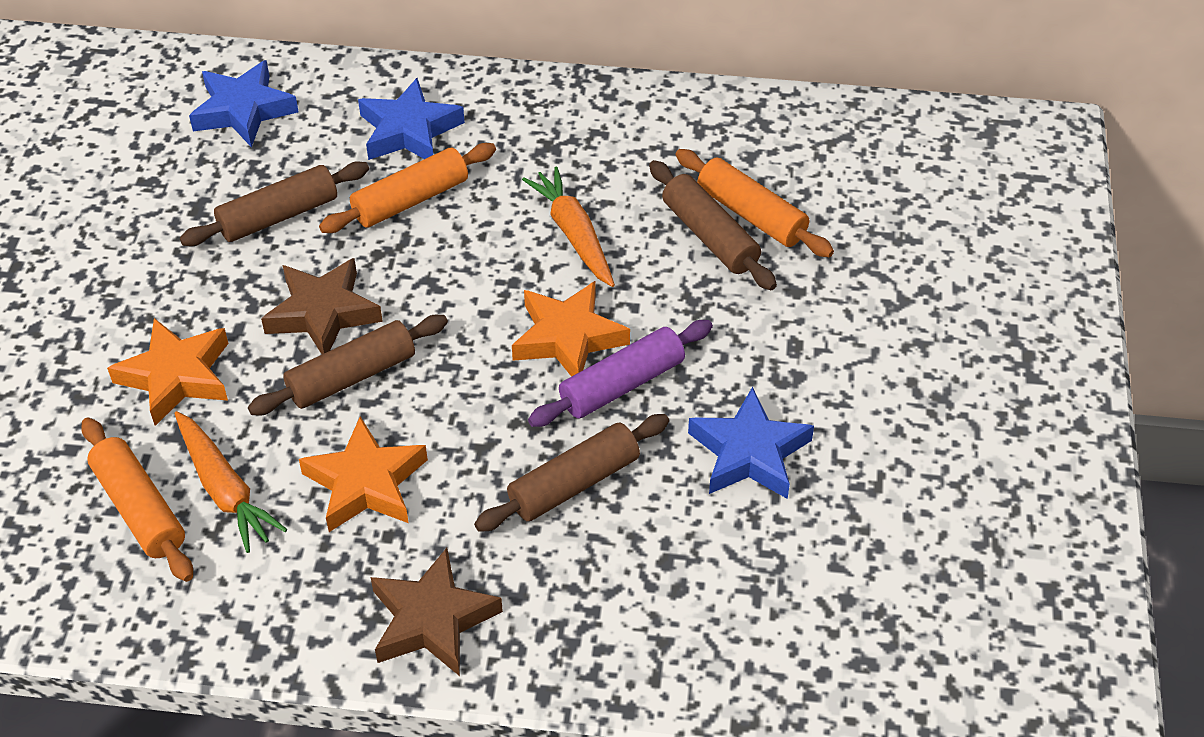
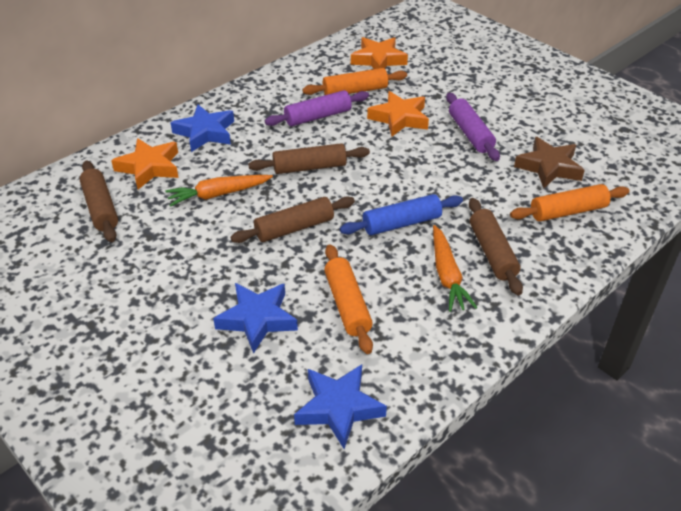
blue rolling pin: 0 -> 1
brown star: 2 -> 1
purple rolling pin: 1 -> 2

